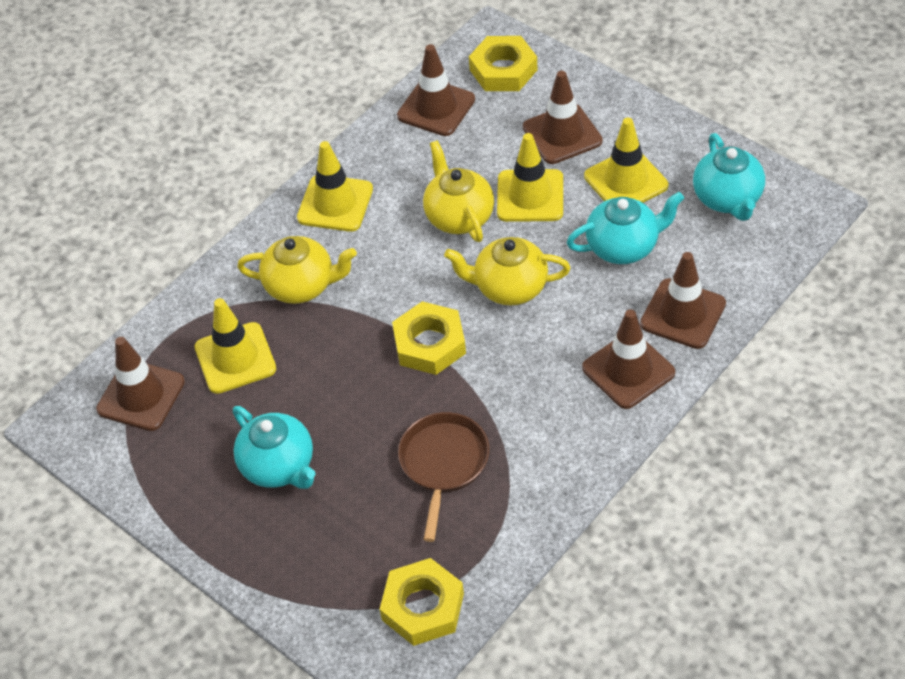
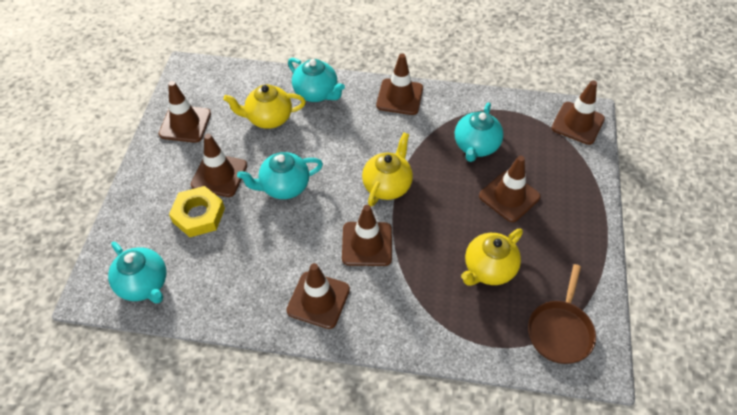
brown traffic cone: 5 -> 7
turquoise teapot: 3 -> 4
yellow nut: 3 -> 1
yellow traffic cone: 4 -> 0

